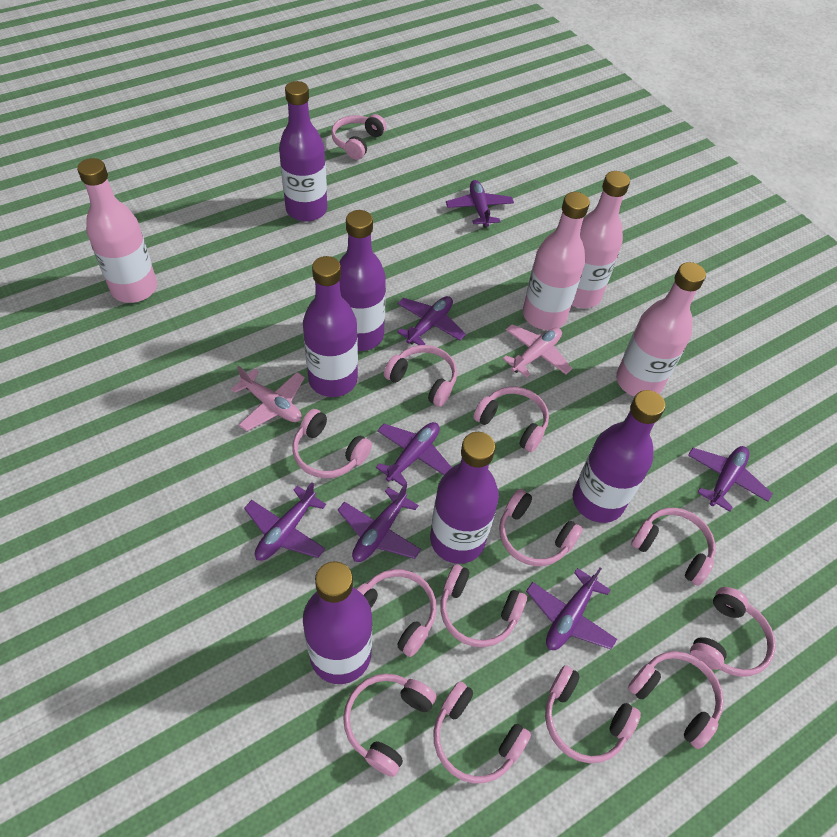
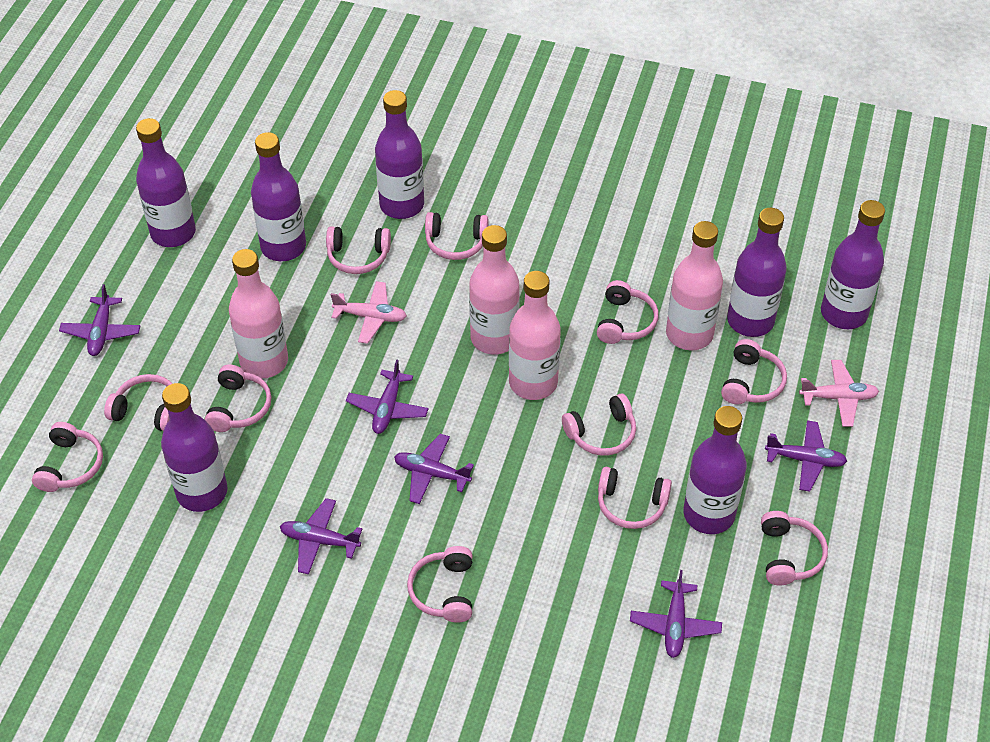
pink headphones: 13 -> 11
purple bottle: 6 -> 7
purple plane: 7 -> 6

